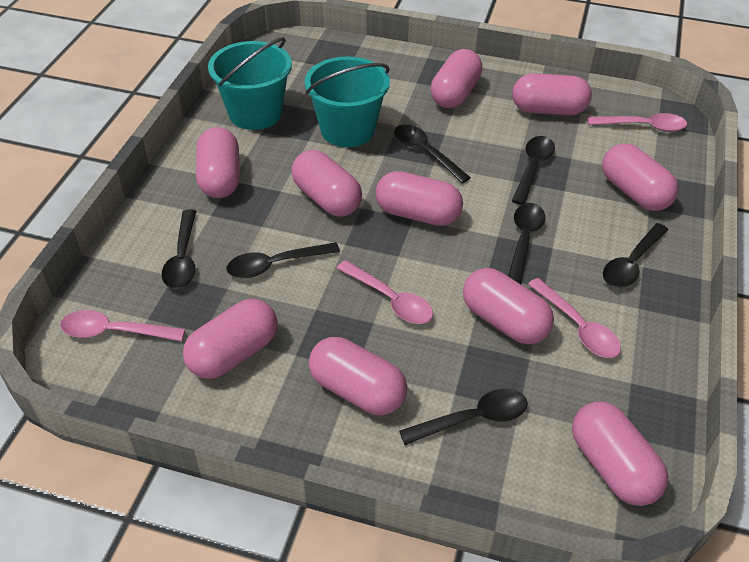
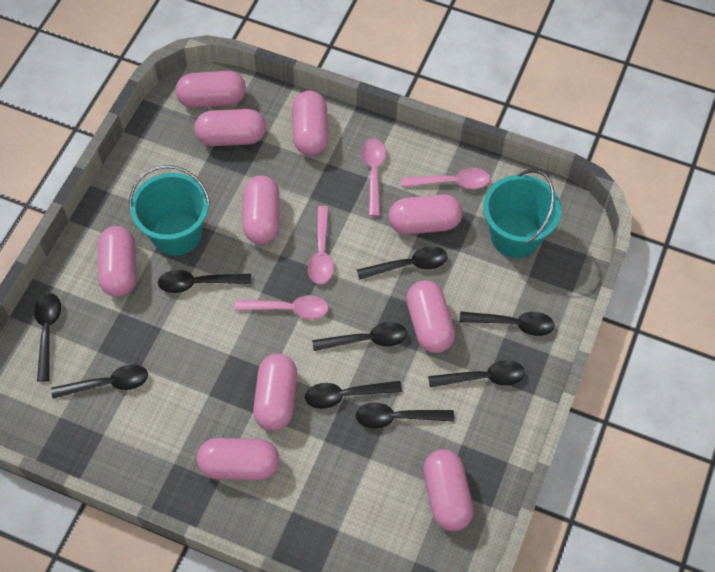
black spoon: 7 -> 9

